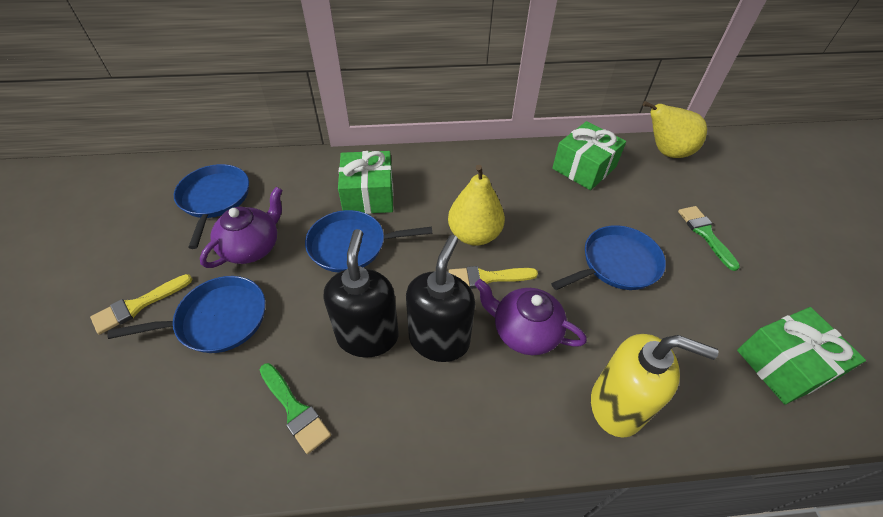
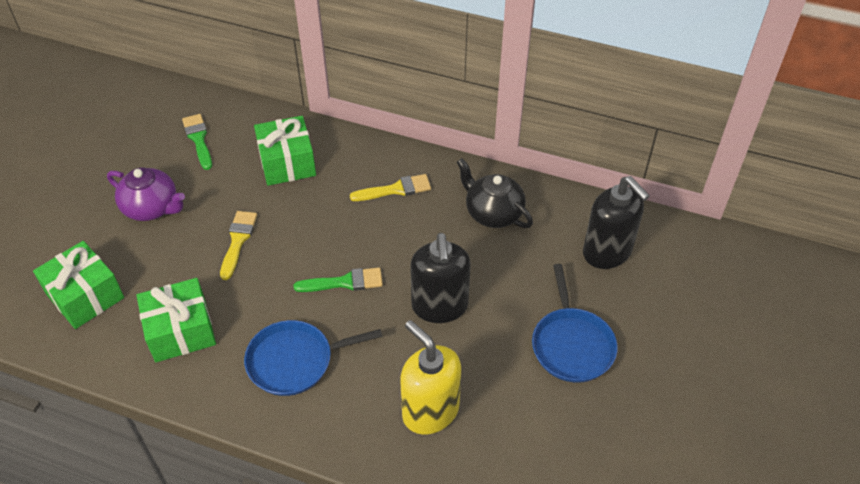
black teapot: 0 -> 1
blue pan: 4 -> 2
purple teapot: 2 -> 1
yellow pear: 2 -> 0

